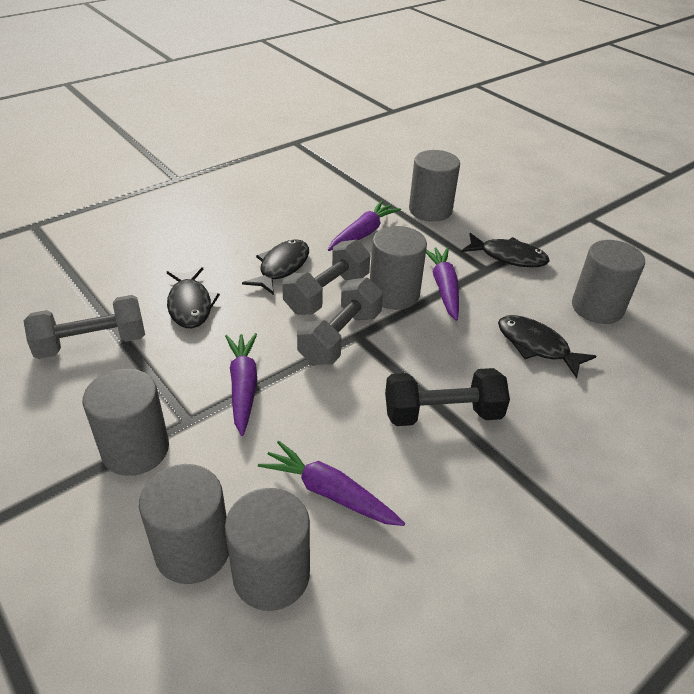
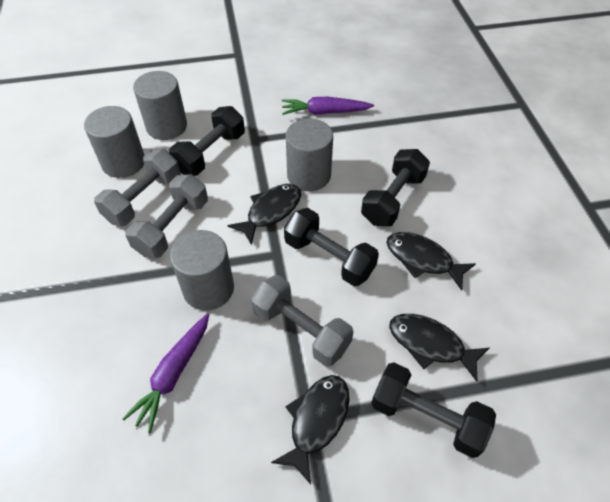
black dumbbell: 1 -> 4
grey cylinder: 6 -> 4
purple carrot: 4 -> 2

